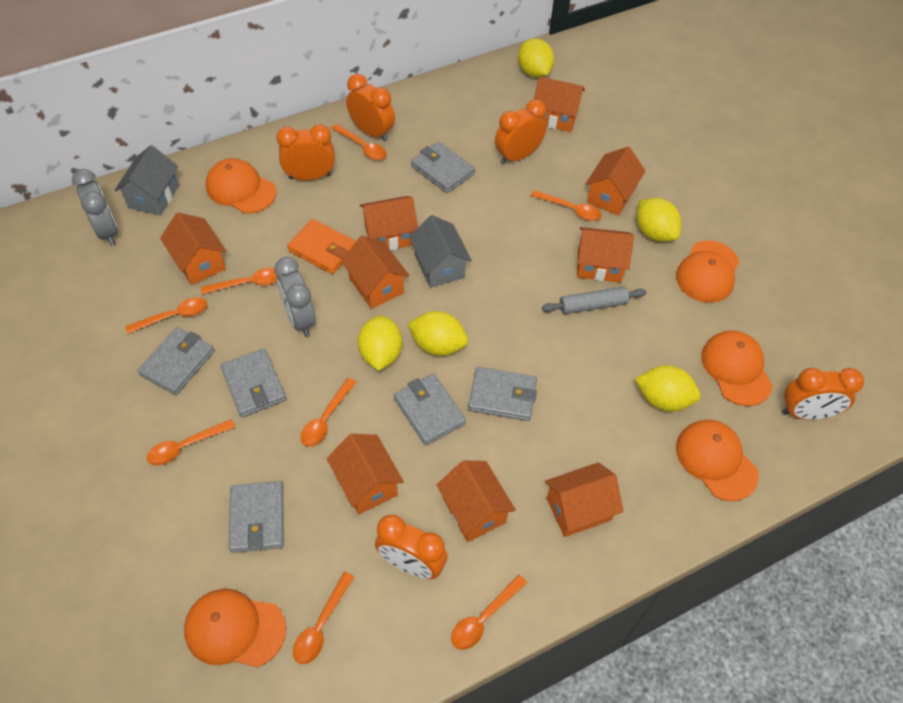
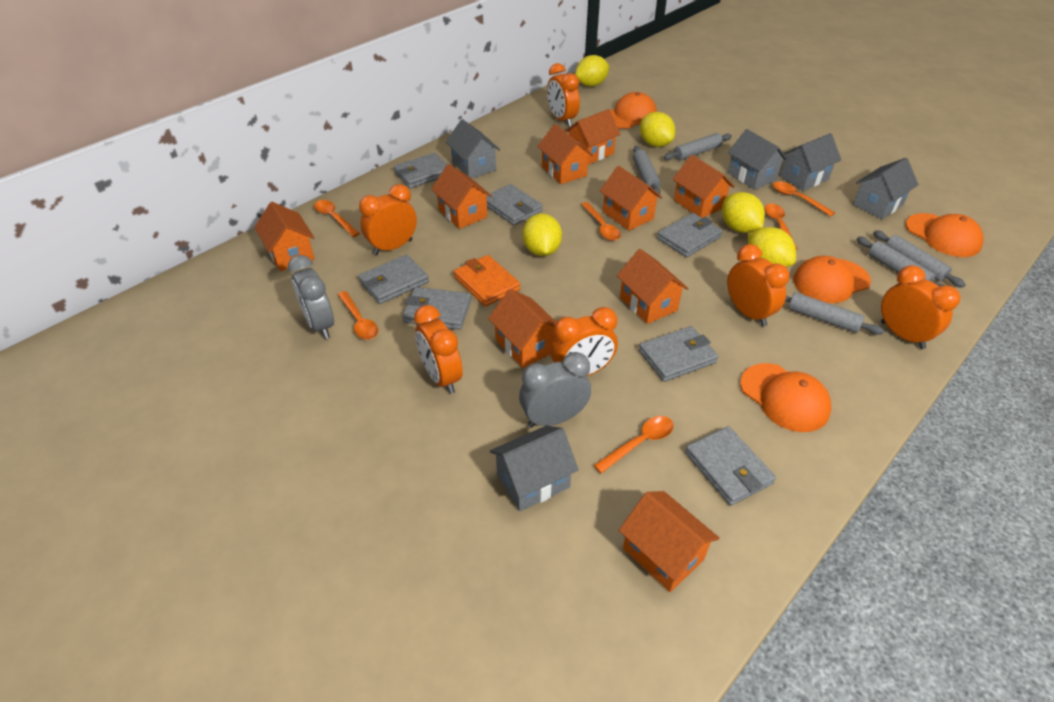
grey house: 2 -> 5
grey rolling pin: 1 -> 5
grey wallet: 6 -> 7
orange cap: 5 -> 4
orange clock: 5 -> 6
orange spoon: 8 -> 6

